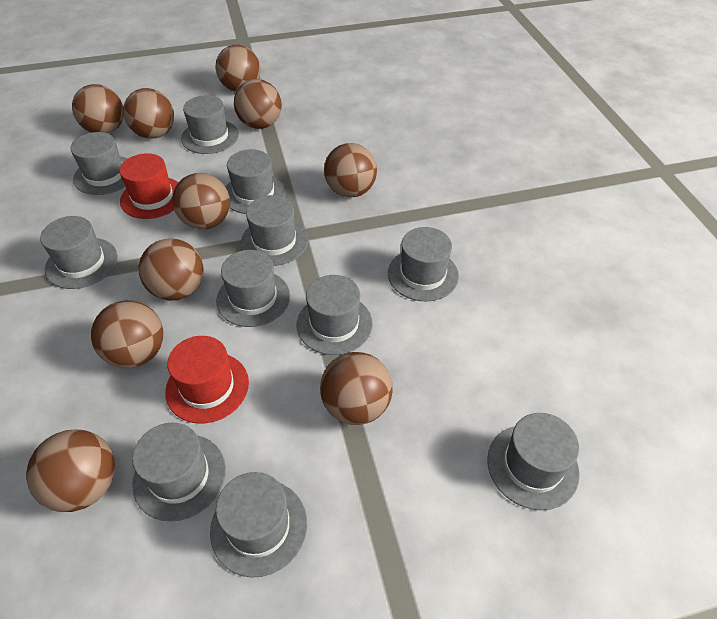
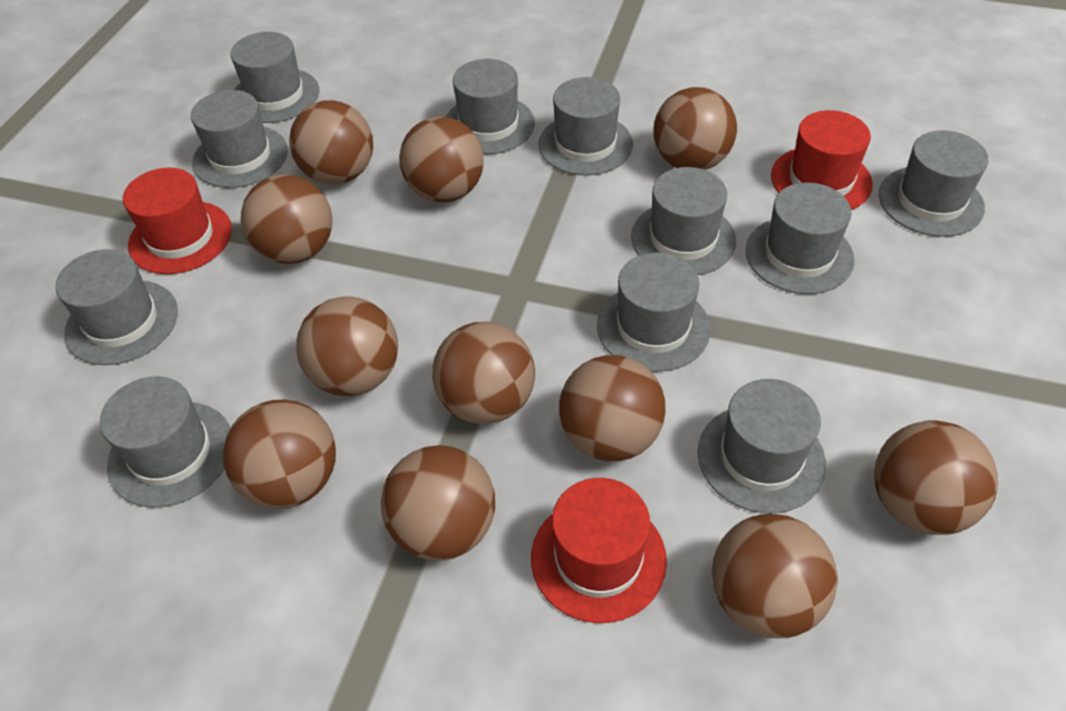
brown ball: 10 -> 11
red hat: 2 -> 3

